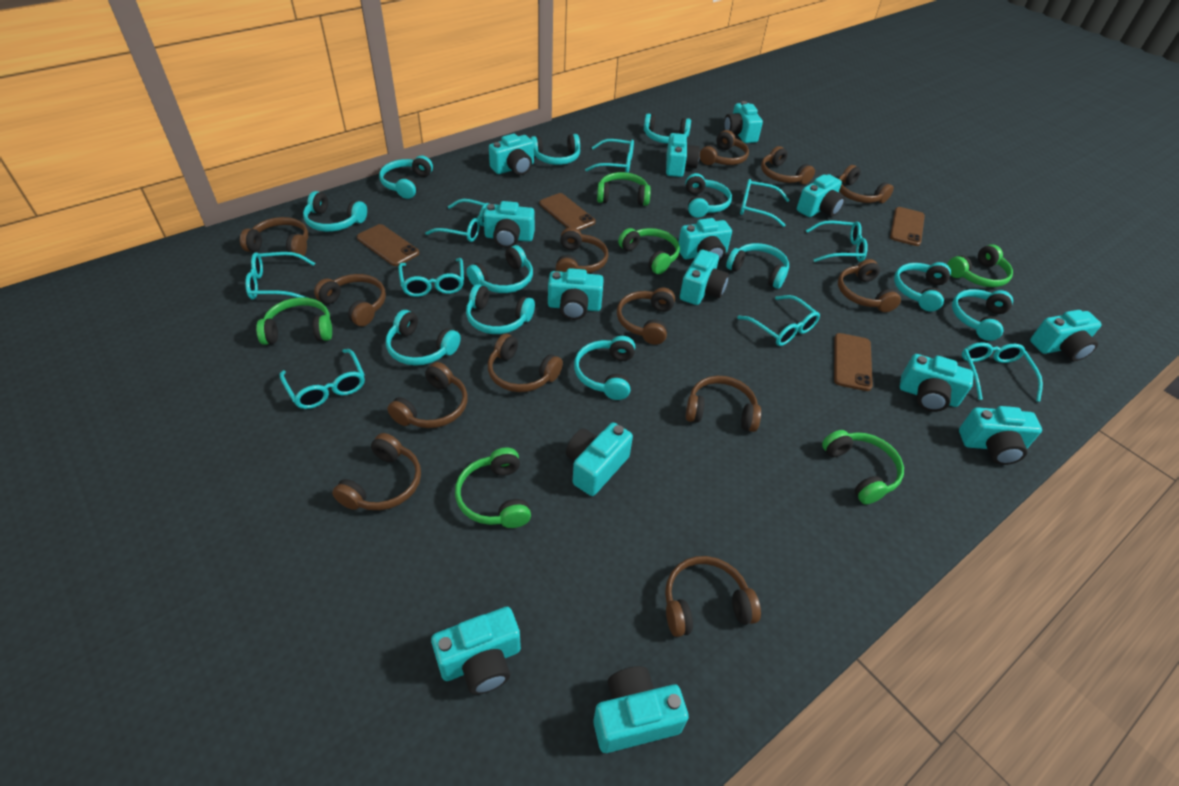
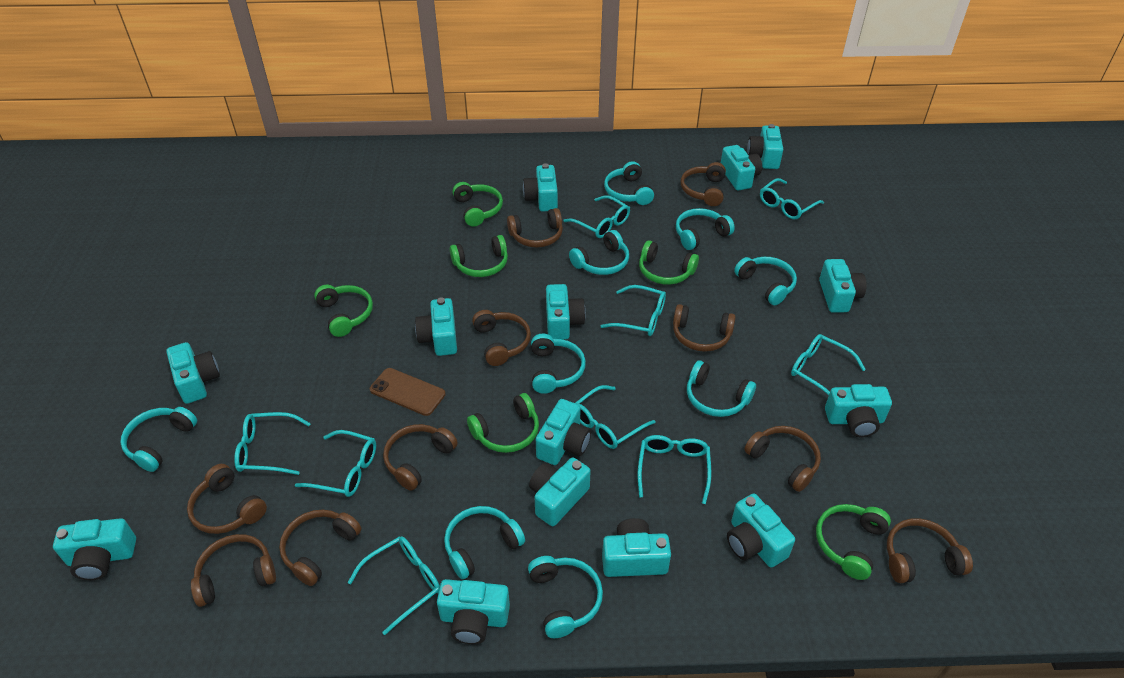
brown headphones: 13 -> 10
brown phone: 4 -> 1
turquoise headphones: 12 -> 9

